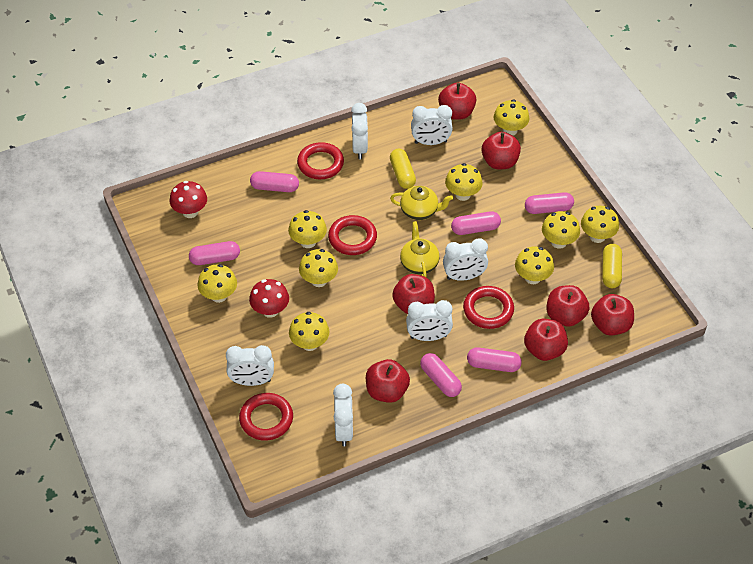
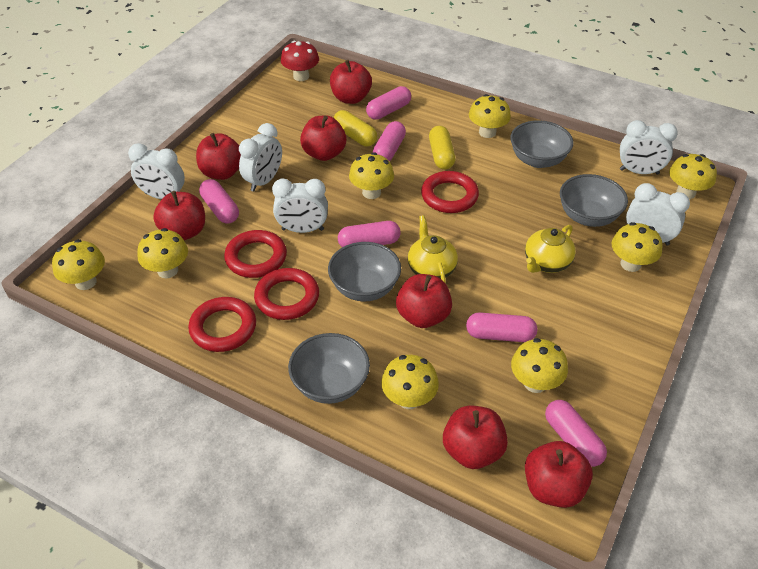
grey bowl: 0 -> 4
red mushroom: 2 -> 1
white clock: 6 -> 5
yellow mushroom: 9 -> 8

